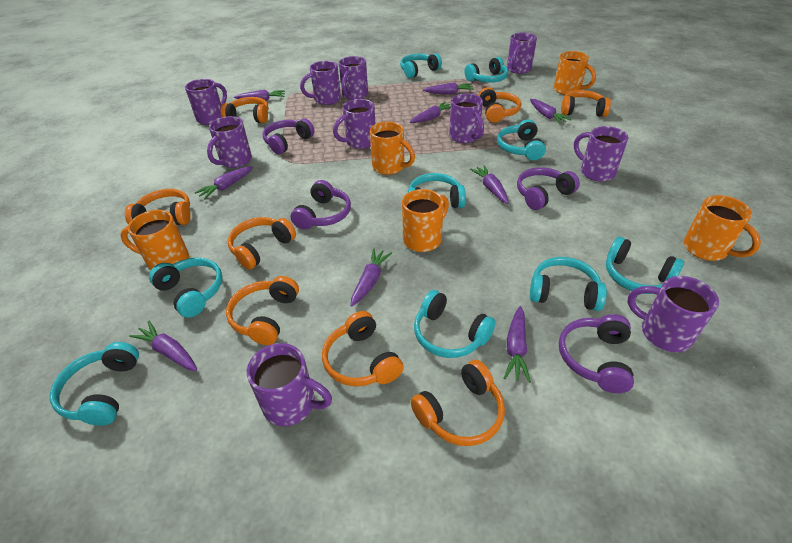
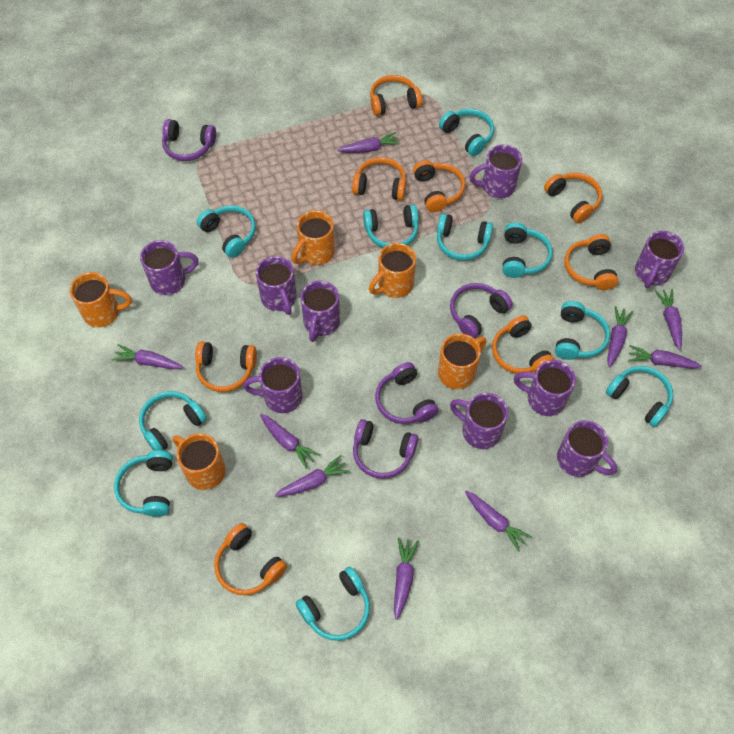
purple mug: 10 -> 9
turquoise headphones: 9 -> 10

